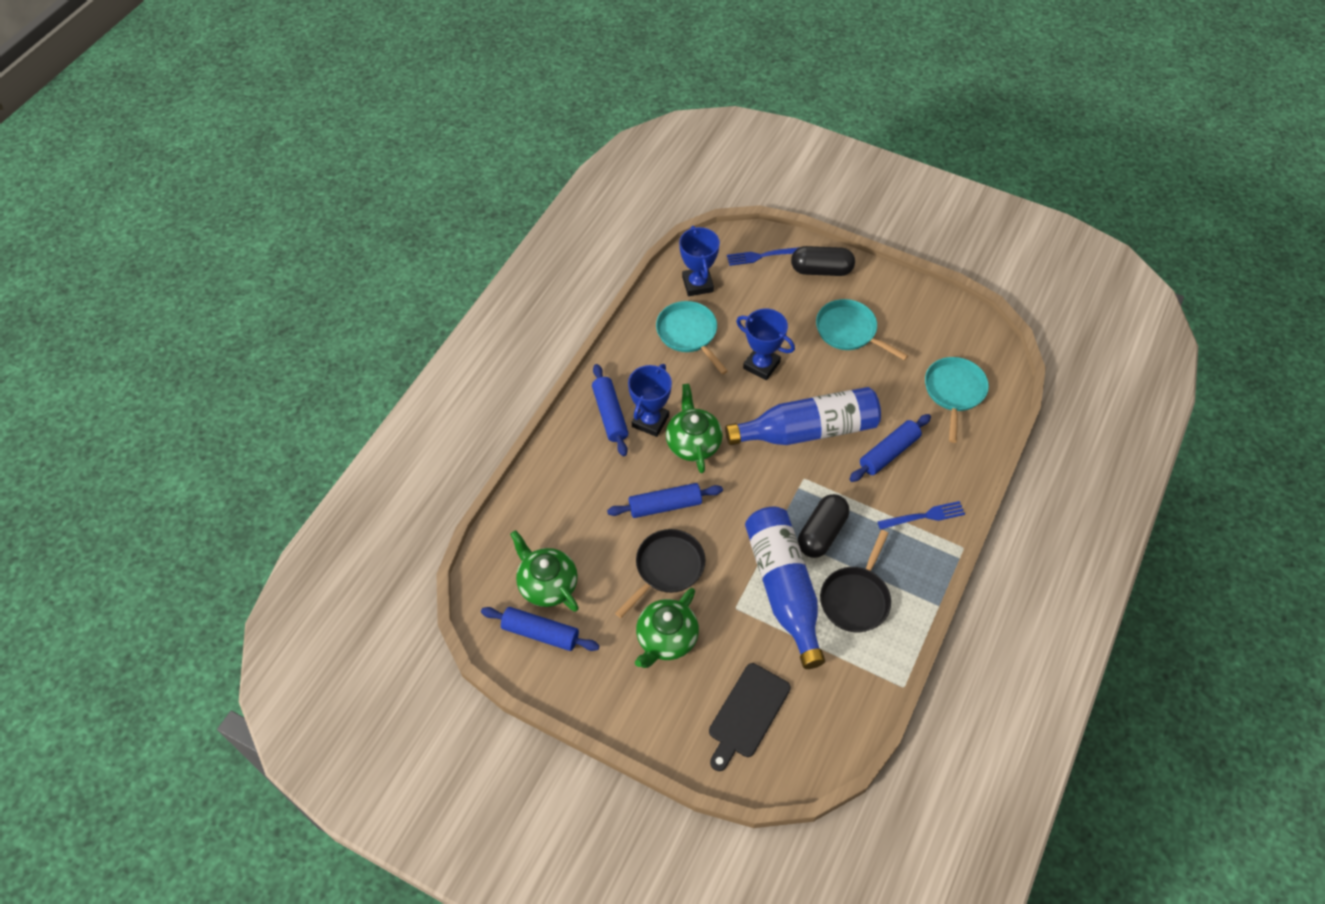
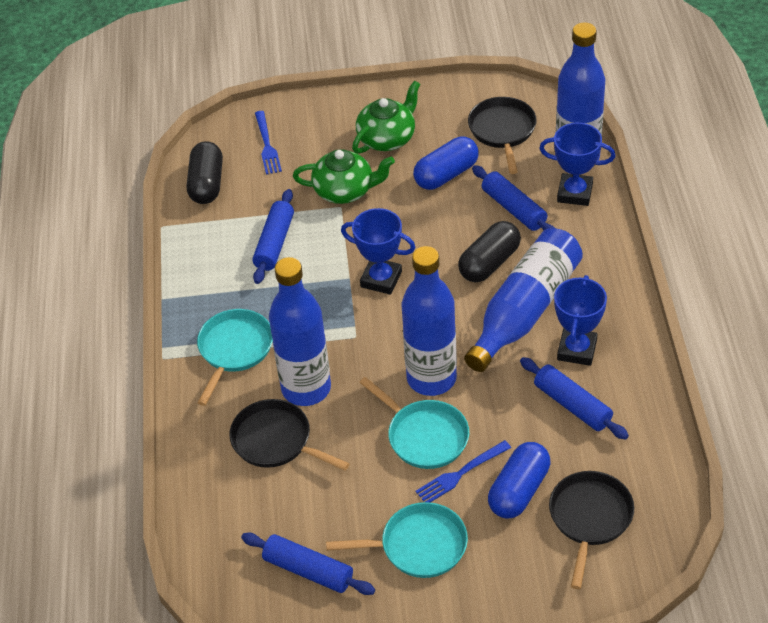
black cutting board: 1 -> 0
black pan: 2 -> 3
blue bottle: 2 -> 4
blue capsule: 0 -> 2
green teapot: 3 -> 2

